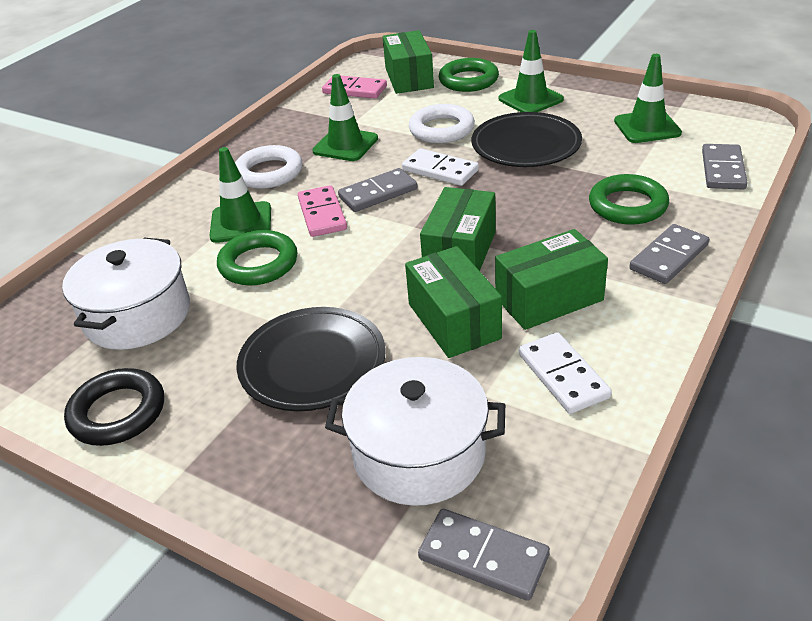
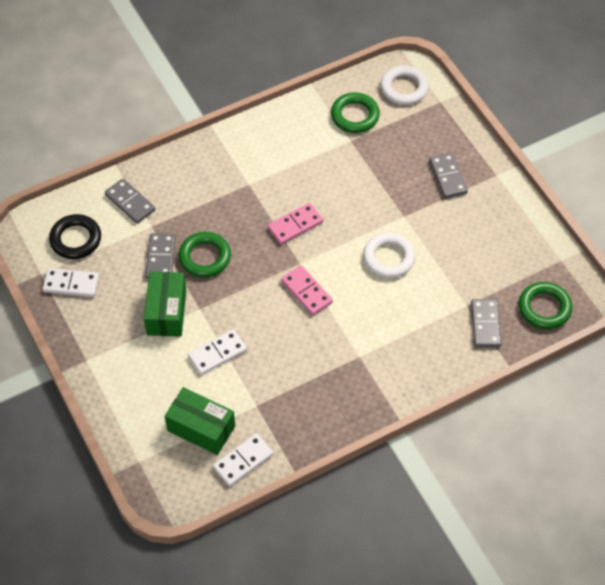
black plate: 2 -> 0
green box: 4 -> 2
green traffic cone: 4 -> 0
white domino: 2 -> 3
white pot: 2 -> 0

